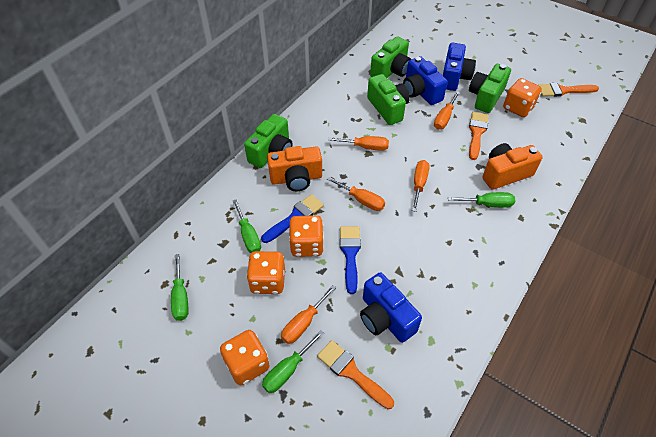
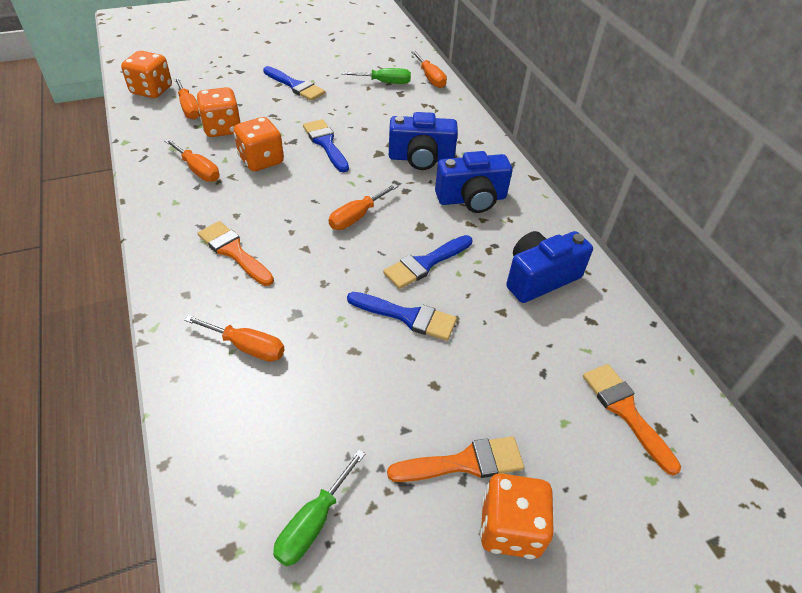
blue brush: 2 -> 4
green camera: 4 -> 0
green screwdriver: 4 -> 2
orange camera: 2 -> 0

